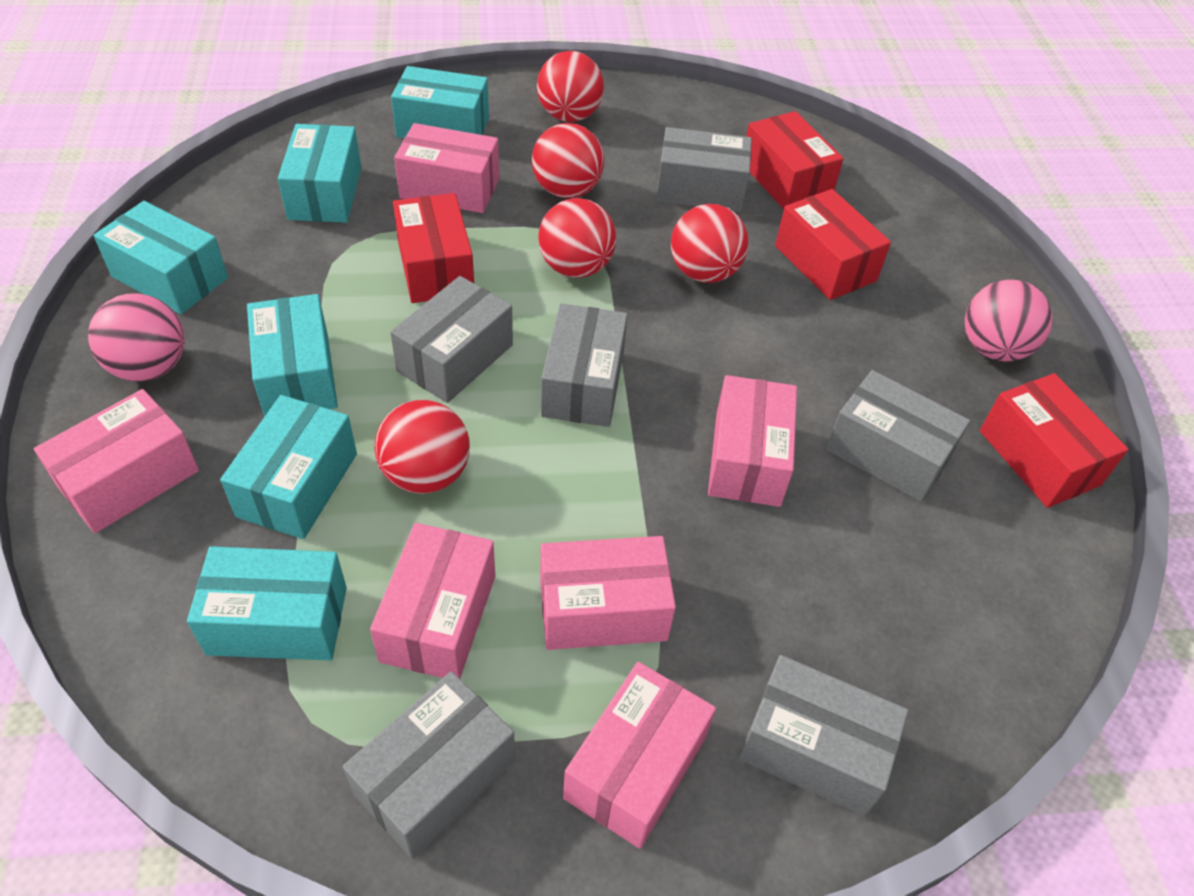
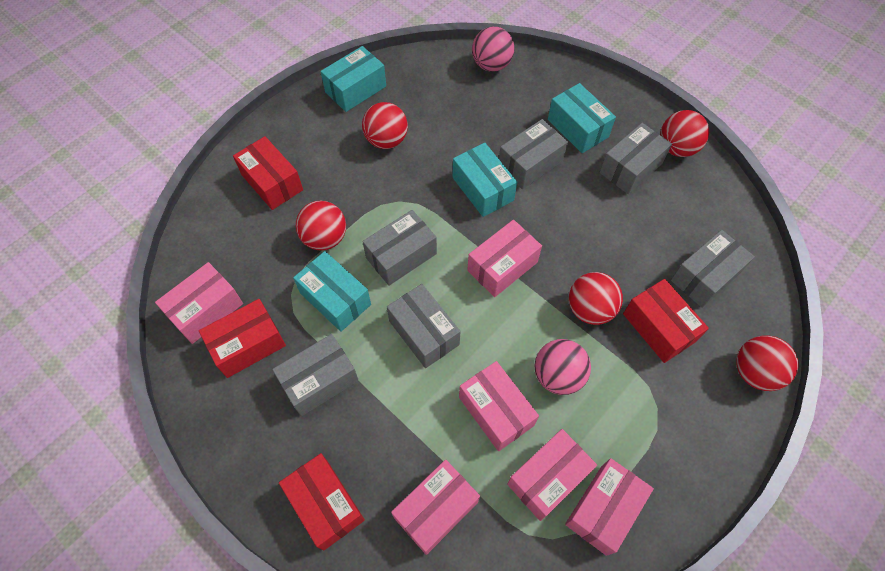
turquoise box: 6 -> 4

